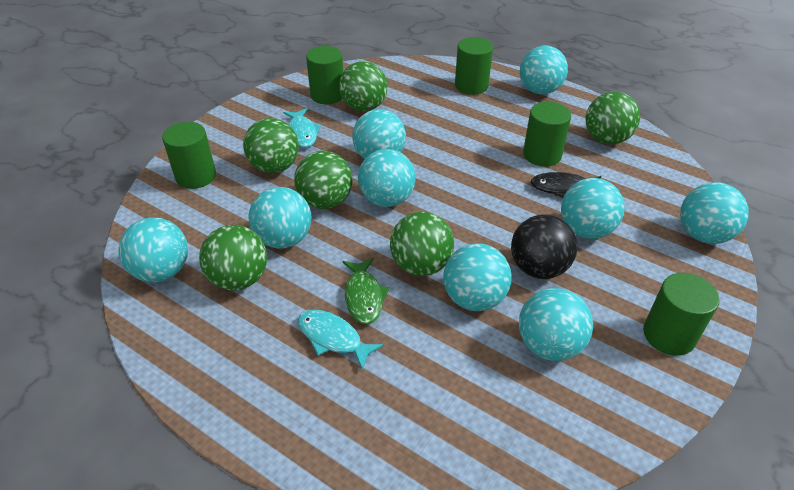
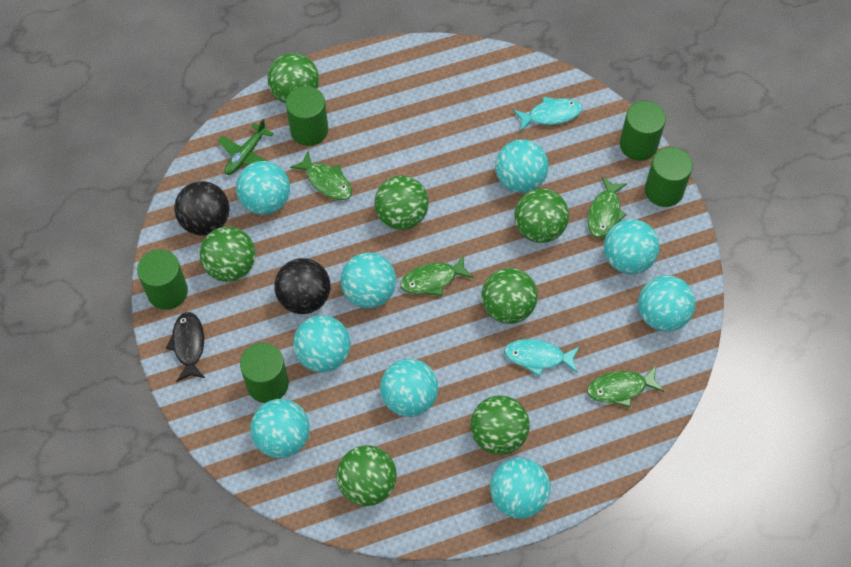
black ball: 1 -> 2
green ball: 6 -> 7
green fish: 1 -> 4
green plane: 0 -> 1

